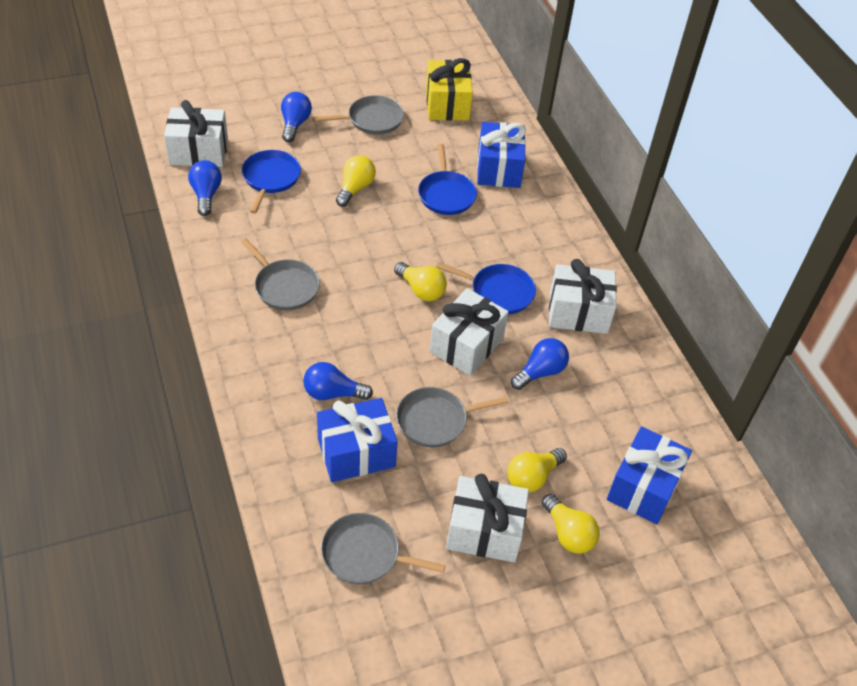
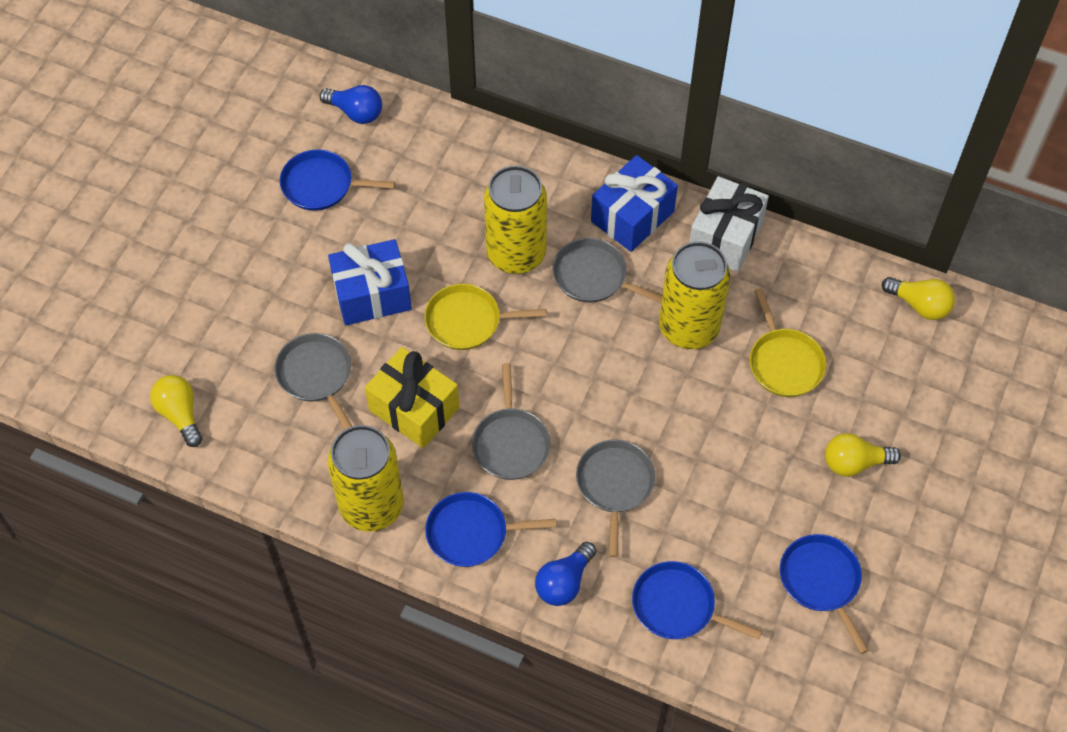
blue gift: 3 -> 2
blue light bulb: 4 -> 2
blue pan: 3 -> 4
white gift: 4 -> 1
yellow can: 0 -> 3
yellow light bulb: 4 -> 3
yellow pan: 0 -> 2

